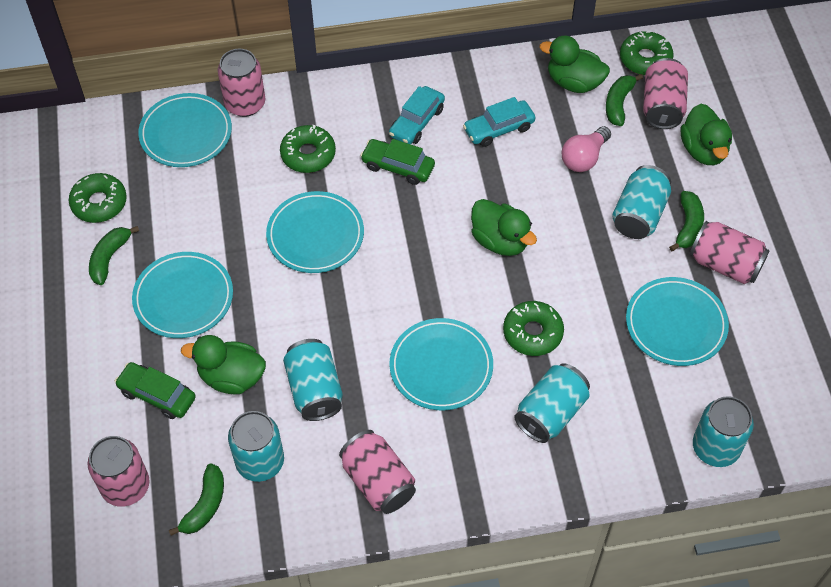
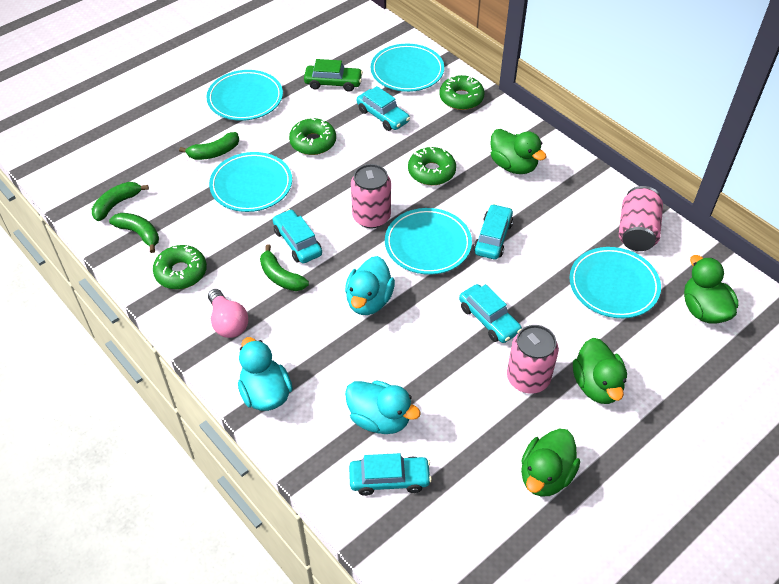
green car: 2 -> 1
pink can: 5 -> 3
turquoise can: 5 -> 0
turquoise car: 2 -> 5
turquoise duck: 0 -> 3

